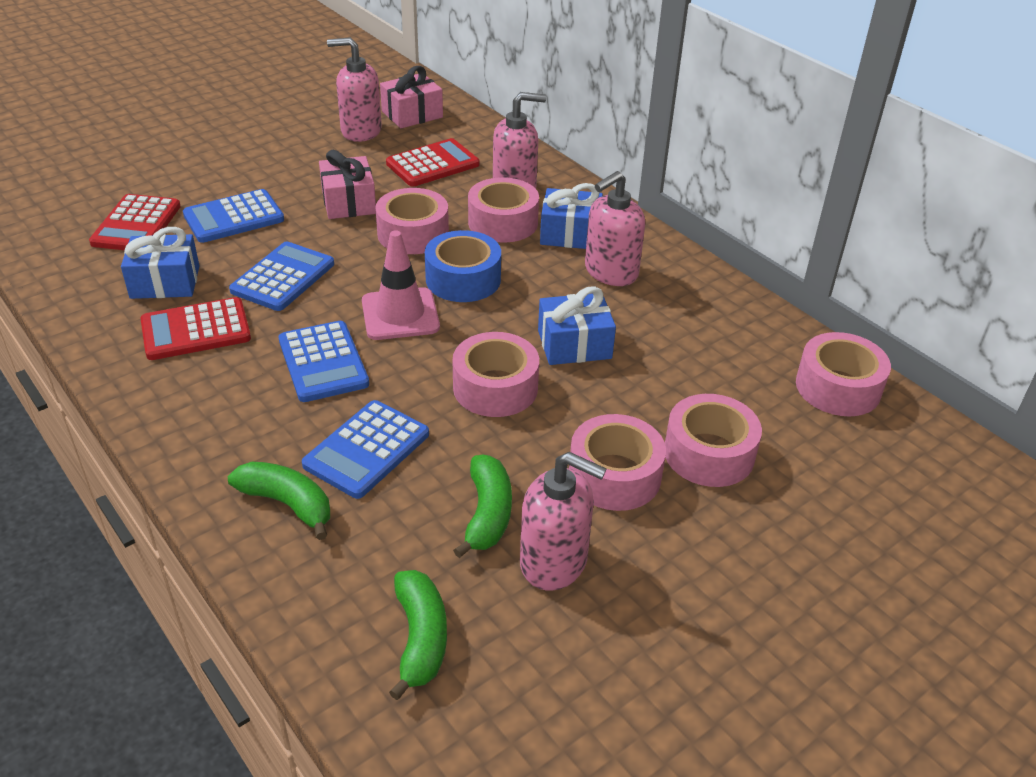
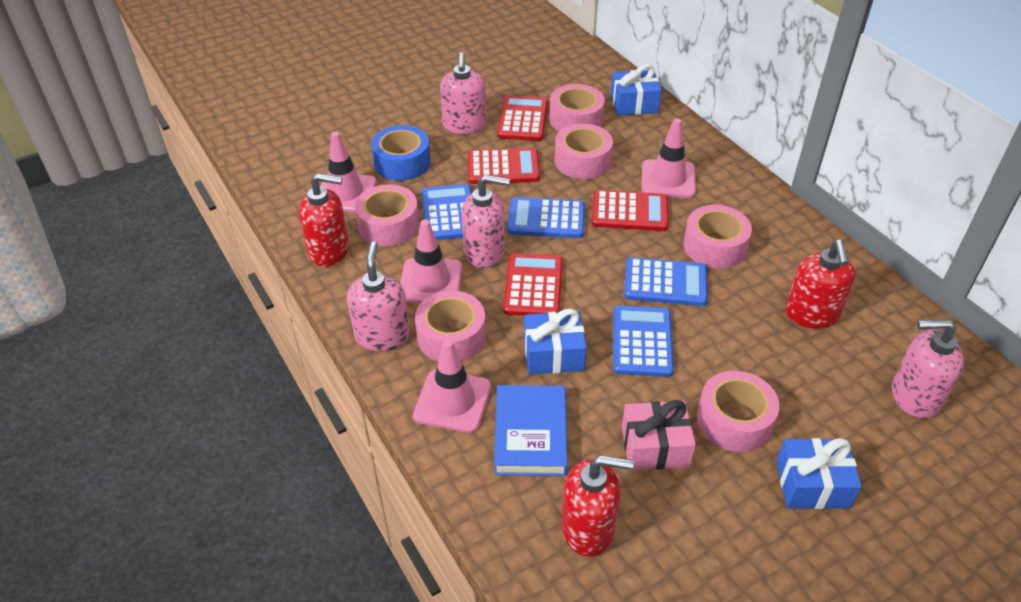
blue book: 0 -> 1
green banana: 3 -> 0
pink gift: 2 -> 1
pink traffic cone: 1 -> 4
red calculator: 3 -> 4
red soap dispenser: 0 -> 3

